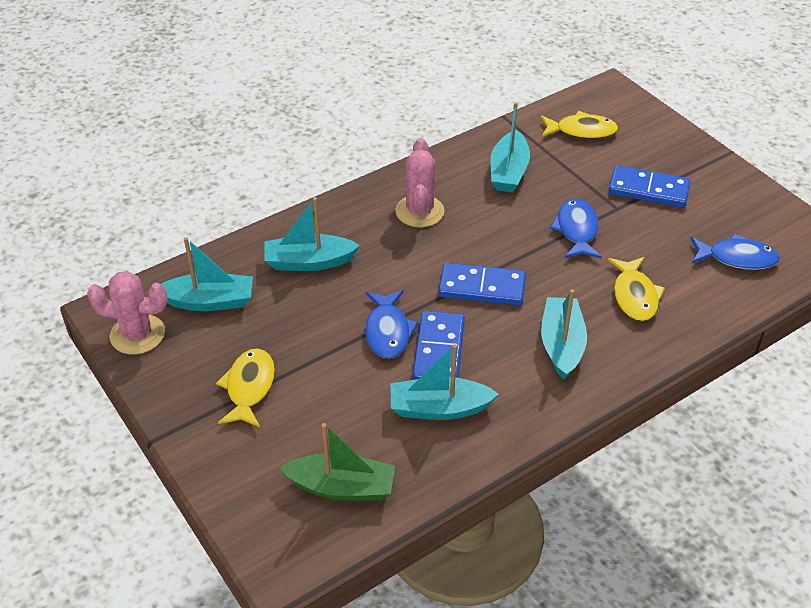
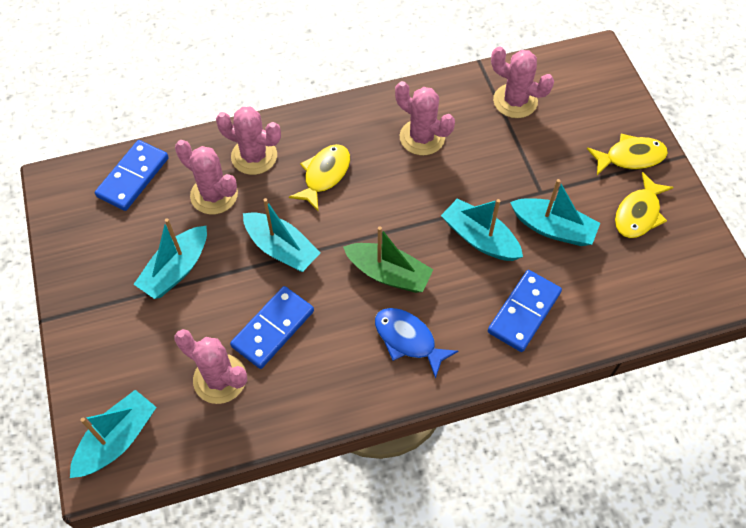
blue fish: 3 -> 1
pink cactus: 2 -> 5

